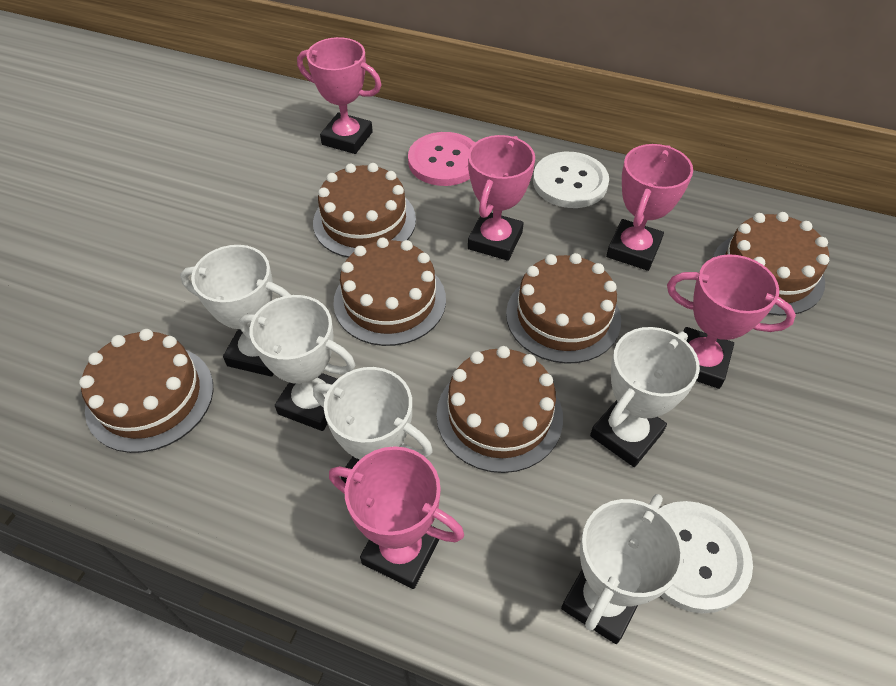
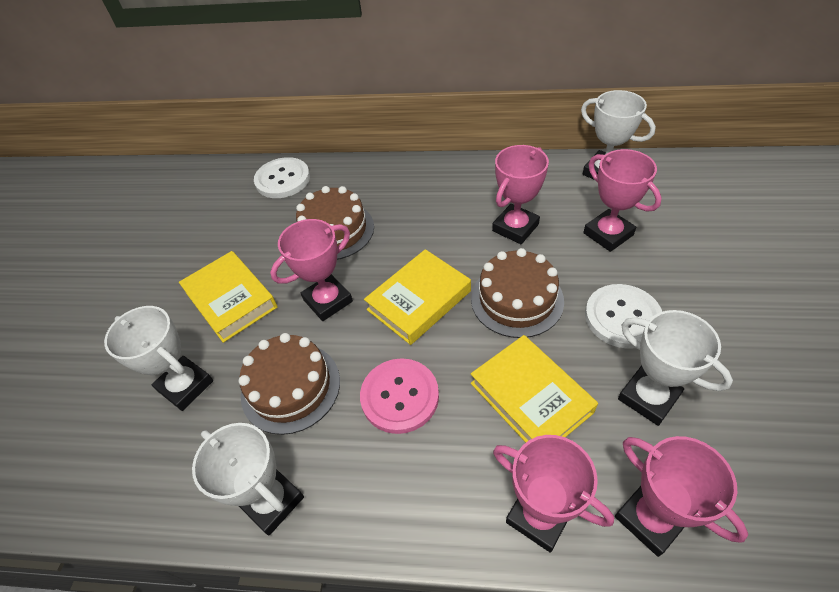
brown cake: 6 -> 3
white trophy: 5 -> 4
yellow book: 0 -> 3

